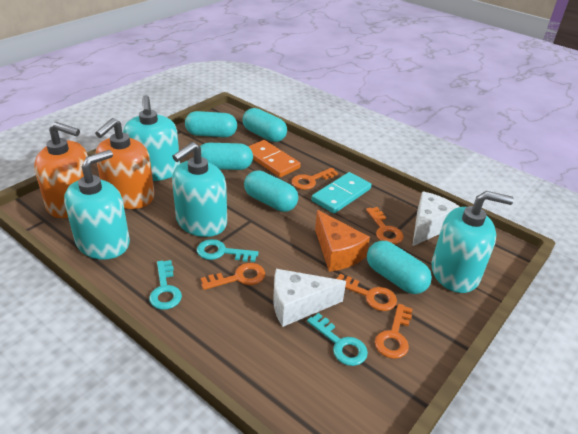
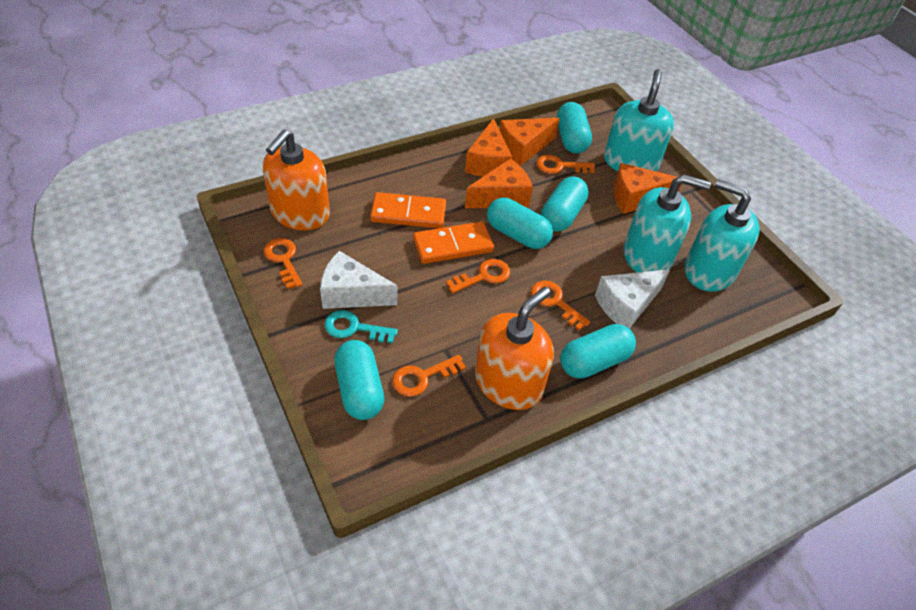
orange cheese: 1 -> 4
orange domino: 1 -> 2
turquoise domino: 1 -> 0
turquoise key: 3 -> 1
turquoise soap dispenser: 4 -> 3

